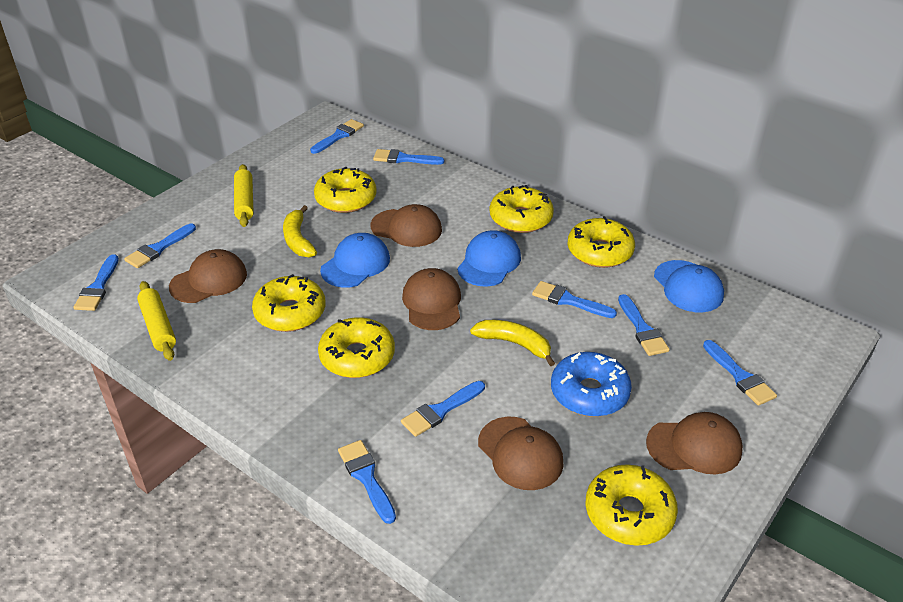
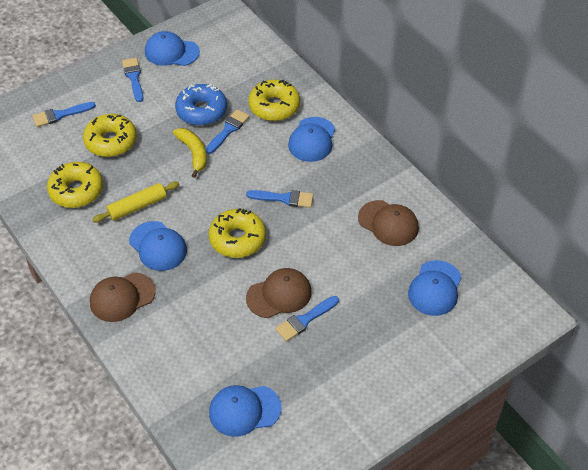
blue brush: 9 -> 5
blue cap: 3 -> 5
brown cap: 5 -> 3
yellow banana: 2 -> 1
yellow donut: 6 -> 4
yellow rolling pin: 2 -> 1

